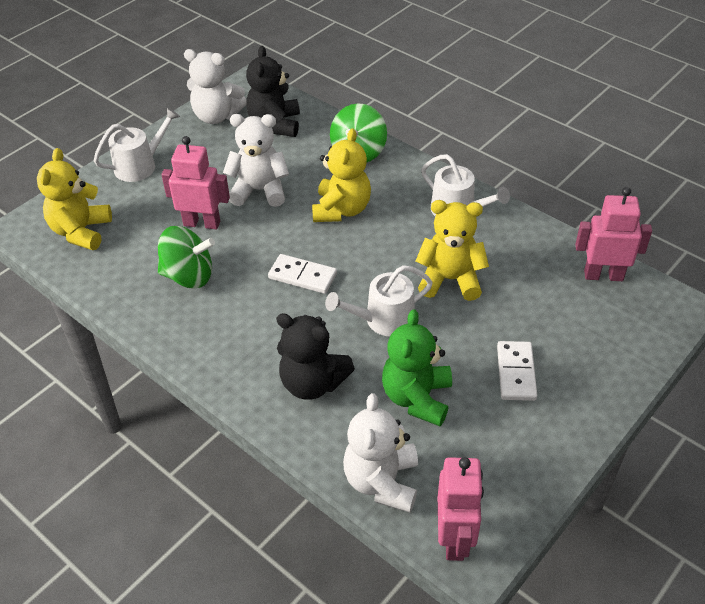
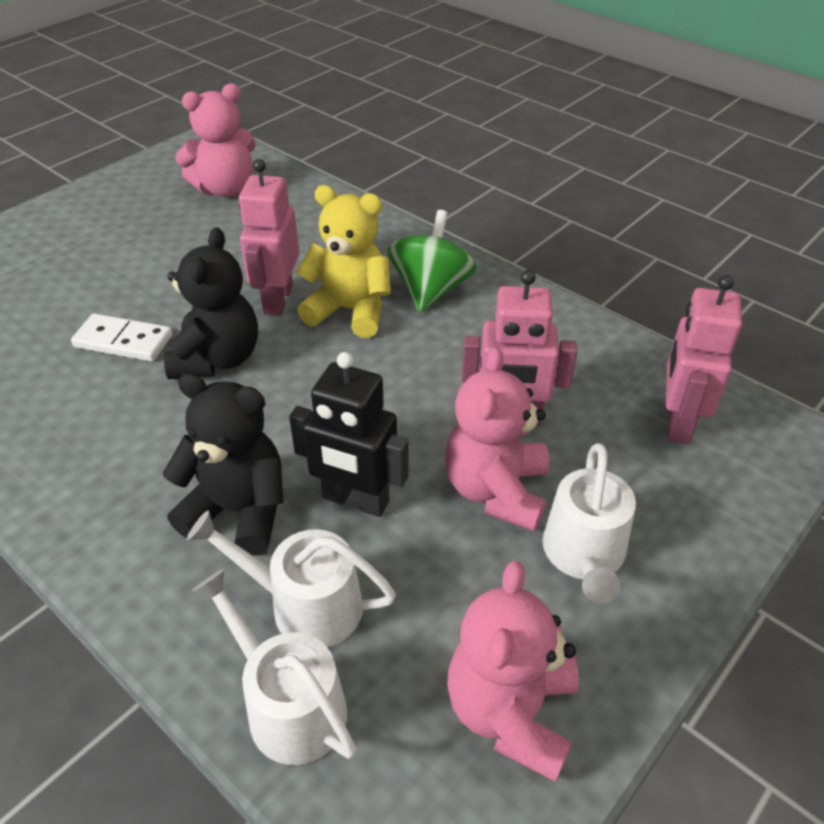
black robot: 0 -> 1
green spinning top: 2 -> 1
green teddy bear: 1 -> 0
pink teddy bear: 0 -> 3
white domino: 2 -> 1
white teddy bear: 3 -> 0
yellow teddy bear: 3 -> 1

